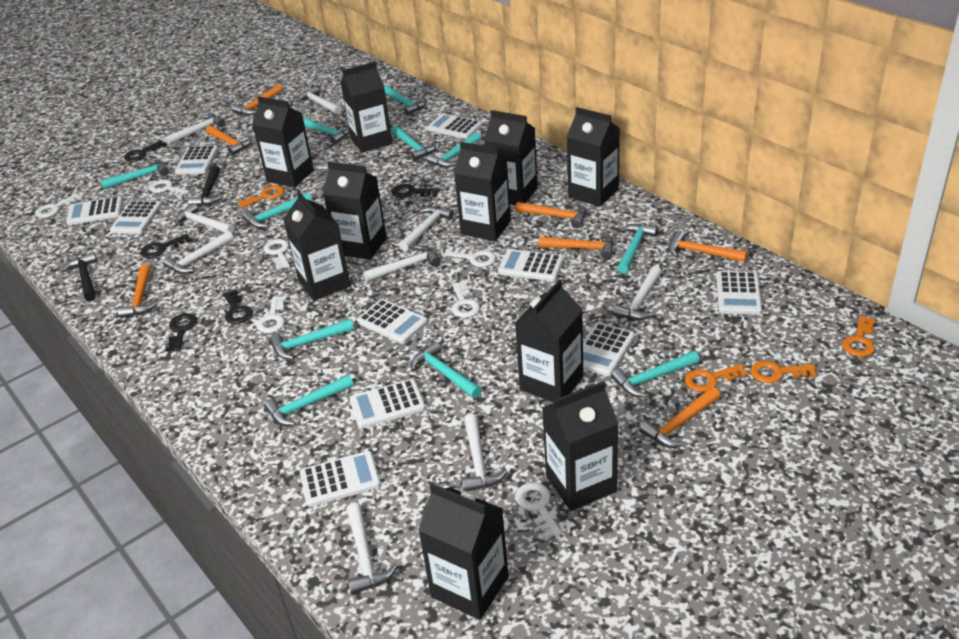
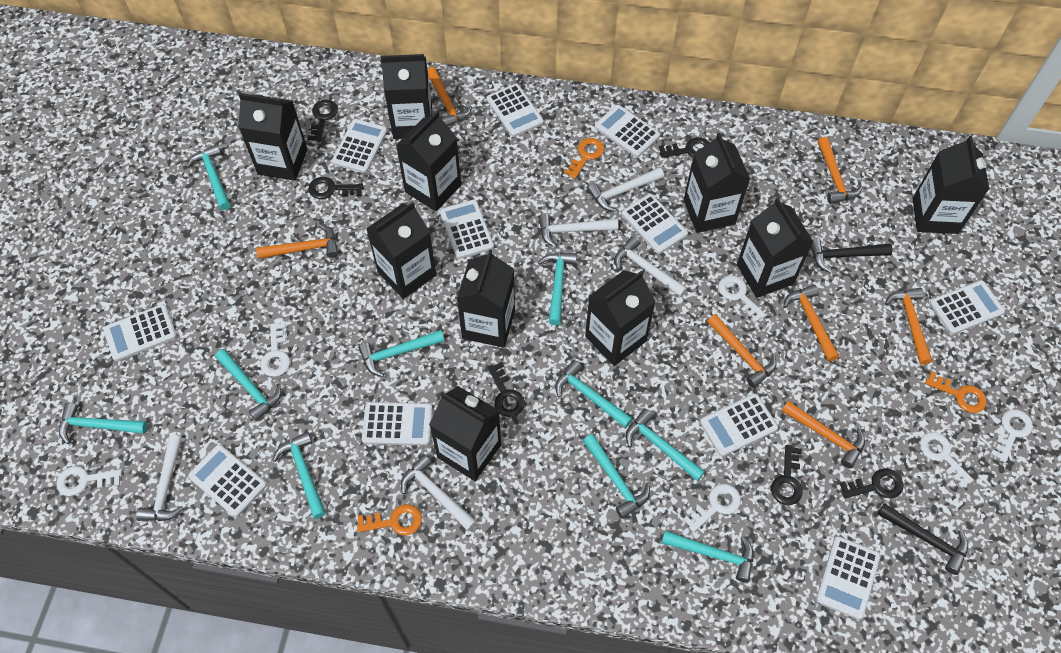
black key: 5 -> 6
orange key: 4 -> 3
turquoise hammer: 11 -> 10
white calculator: 10 -> 11
white hammer: 9 -> 5
white key: 7 -> 6

